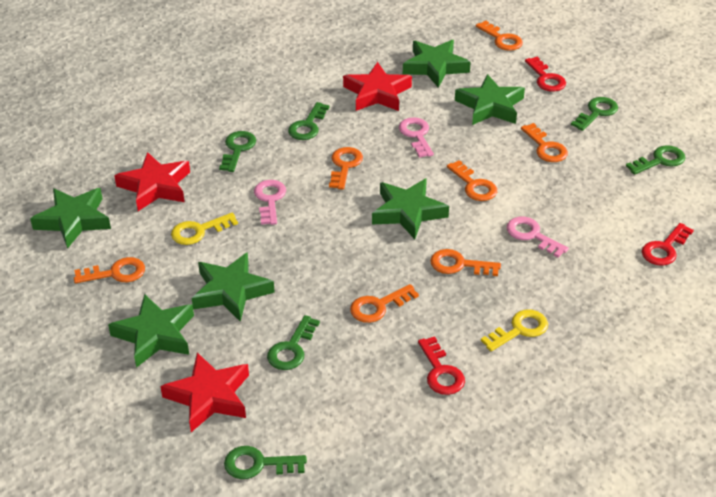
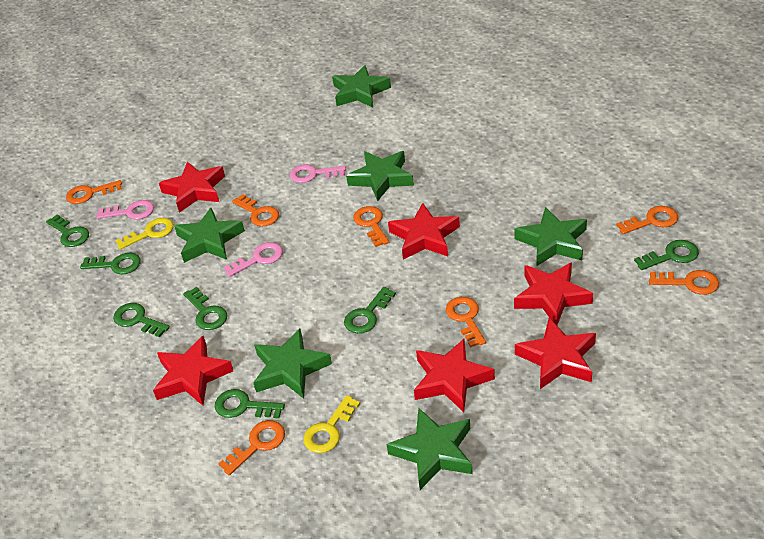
green key: 6 -> 7
red key: 3 -> 0
red star: 3 -> 6

